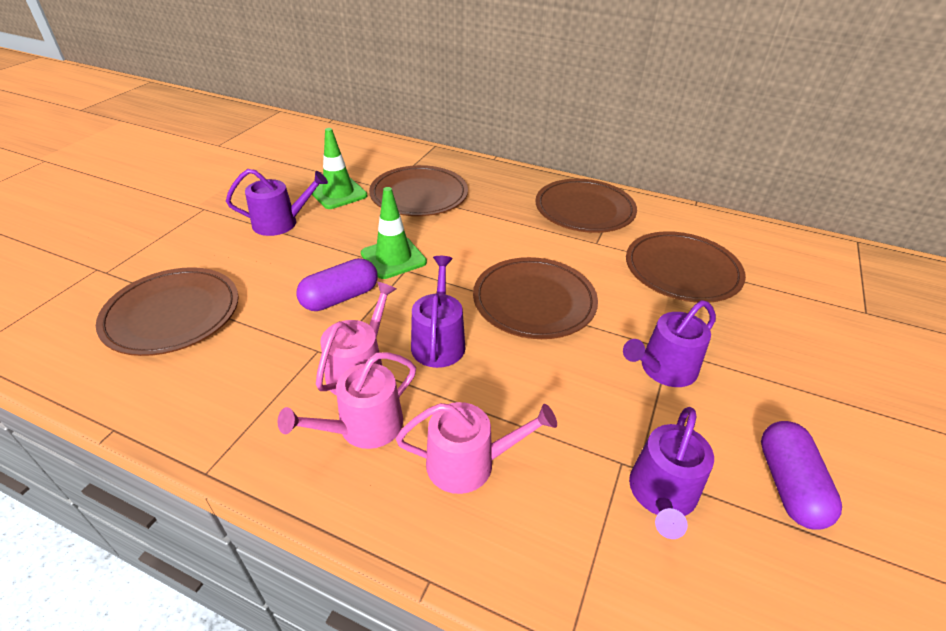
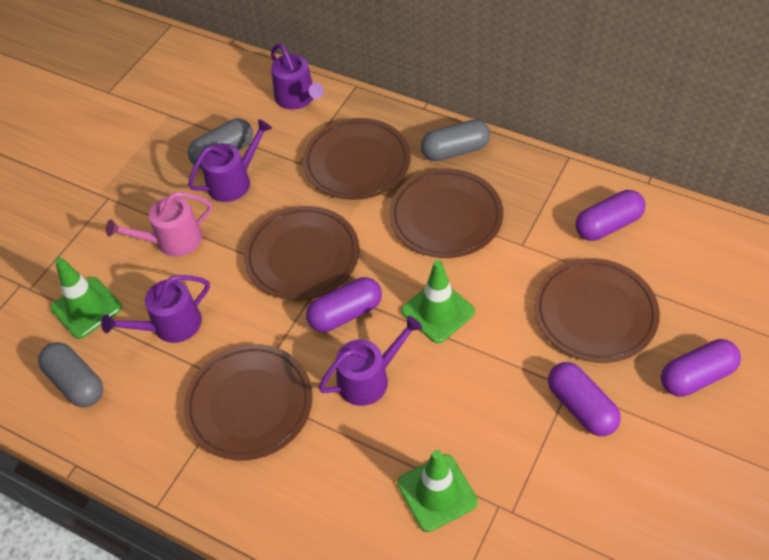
green traffic cone: 2 -> 3
grey capsule: 0 -> 3
pink watering can: 3 -> 1
purple capsule: 2 -> 4

